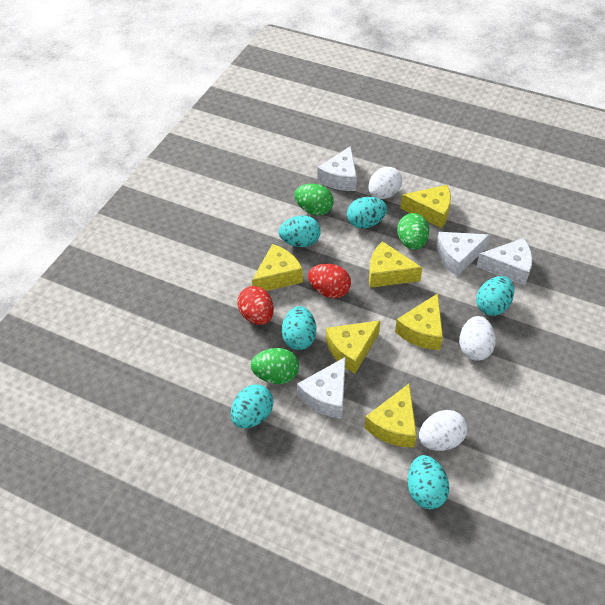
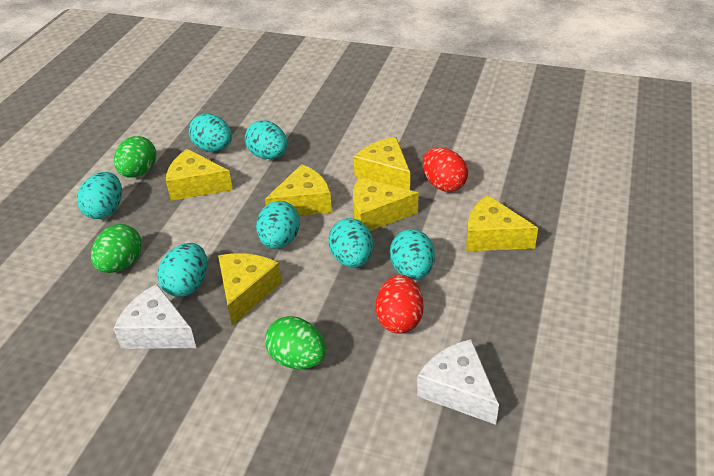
turquoise egg: 6 -> 7
white cheese: 4 -> 2
white egg: 3 -> 0

